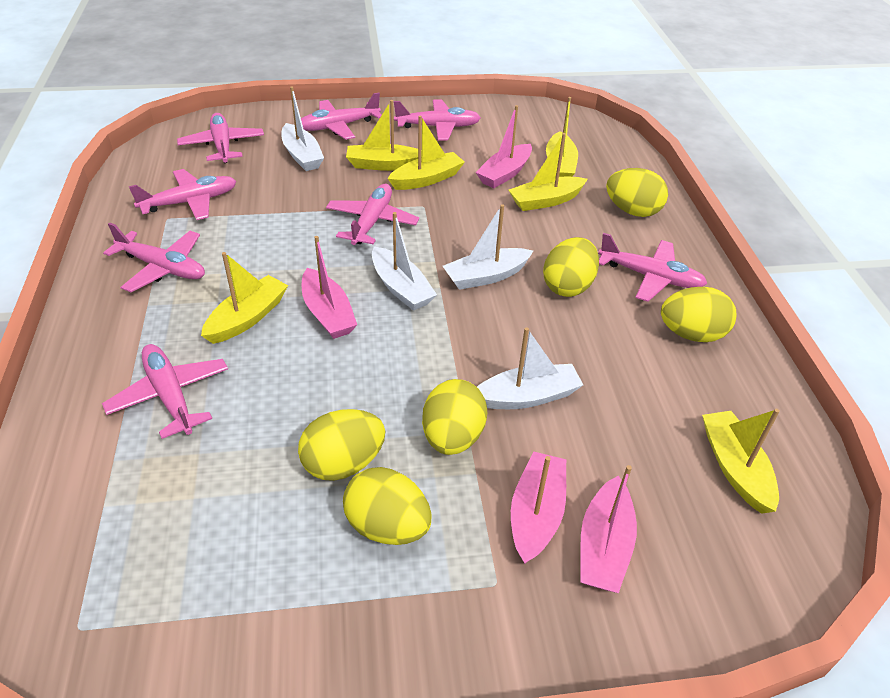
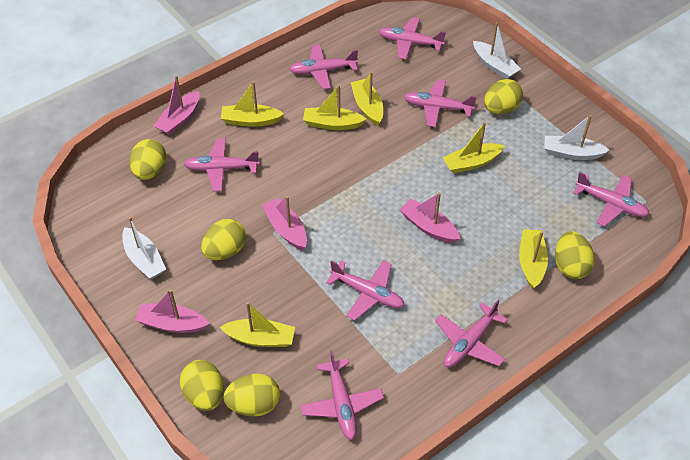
white boat: 4 -> 3

